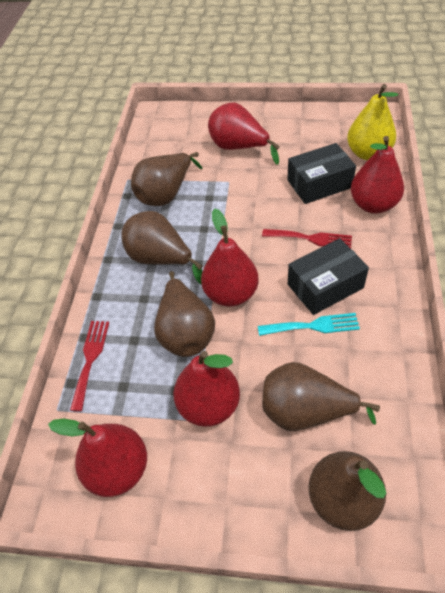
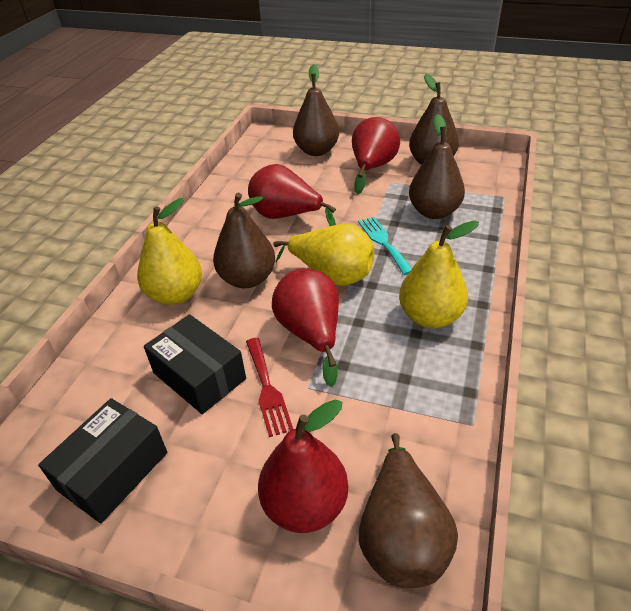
red fork: 2 -> 1
red pear: 5 -> 4
yellow pear: 1 -> 3

